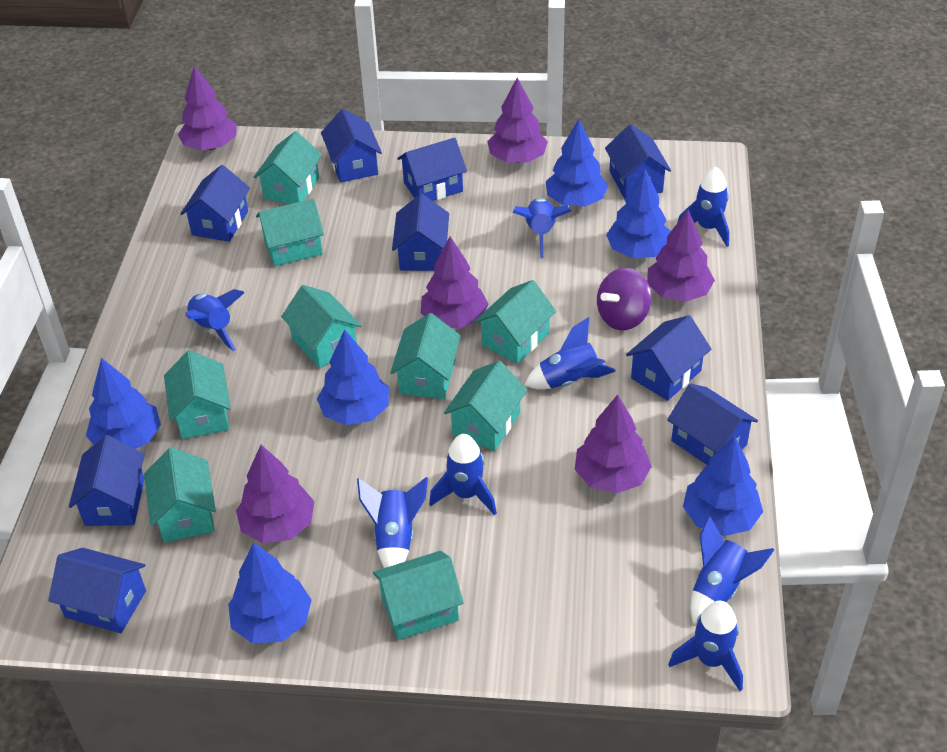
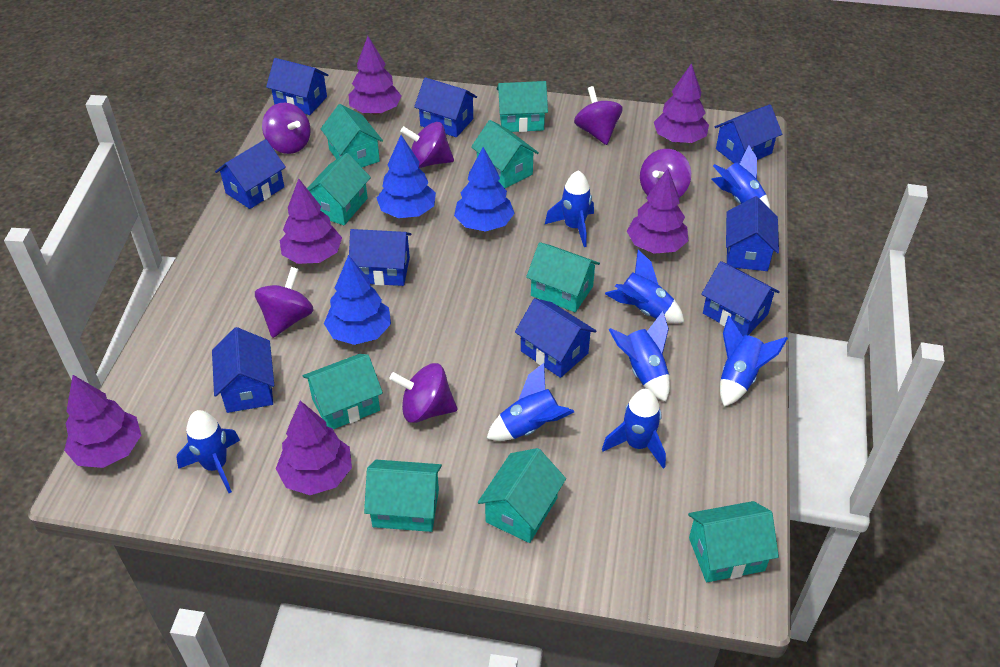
blue tree: 6 -> 3
purple spinning top: 1 -> 6

